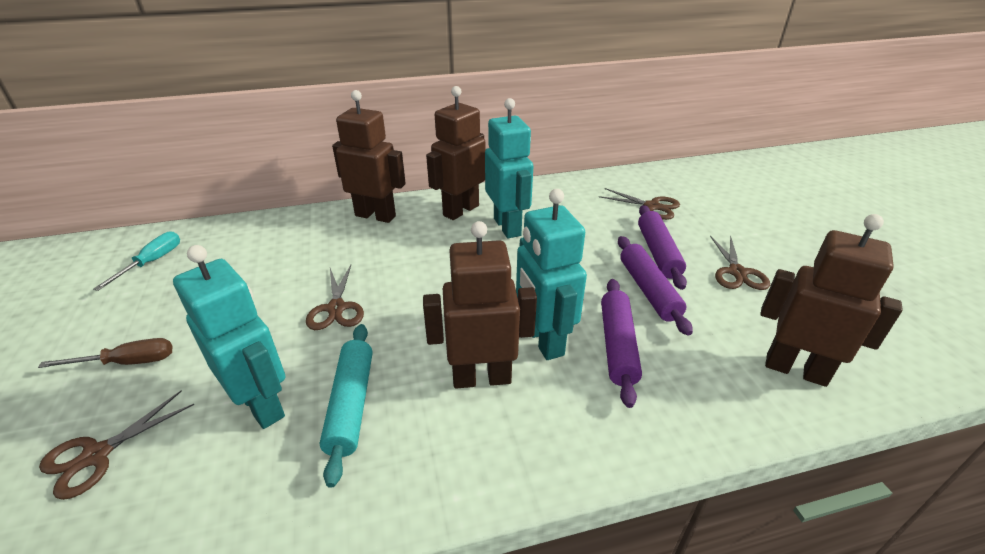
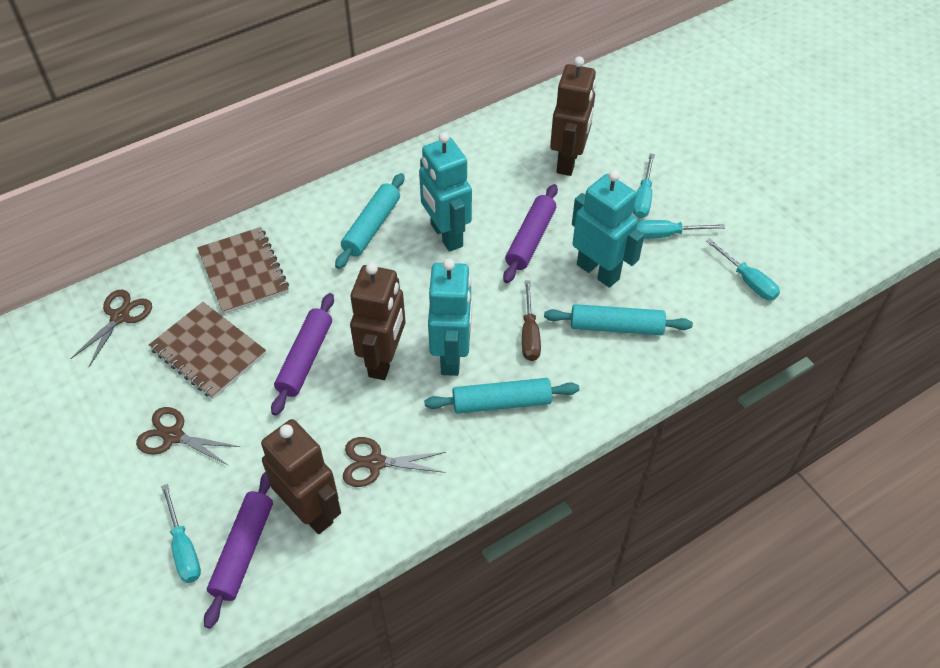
brown notebook: 0 -> 2
brown robot: 4 -> 3
brown scissors: 4 -> 3
turquoise rolling pin: 1 -> 3
turquoise screwdriver: 1 -> 4

